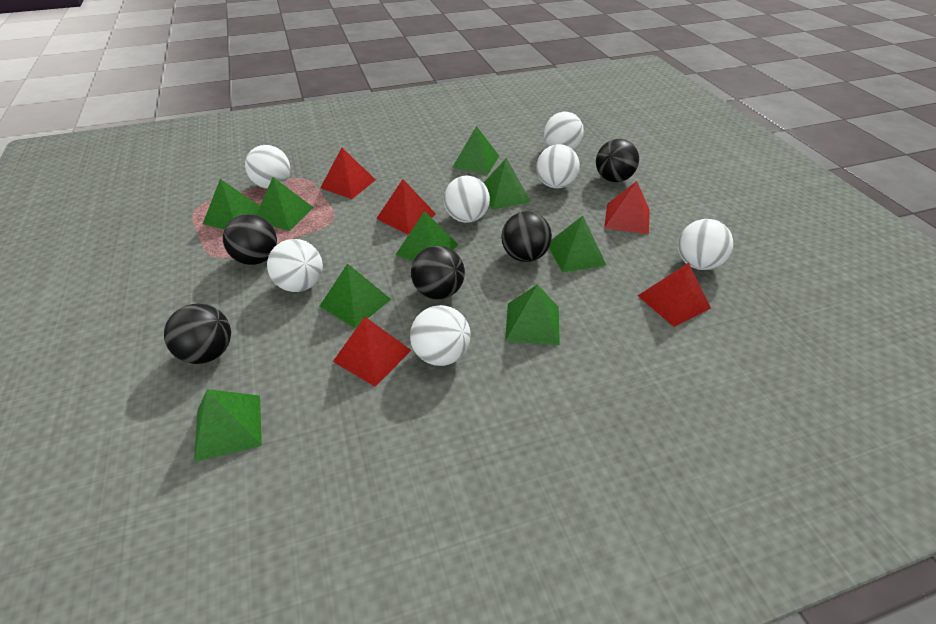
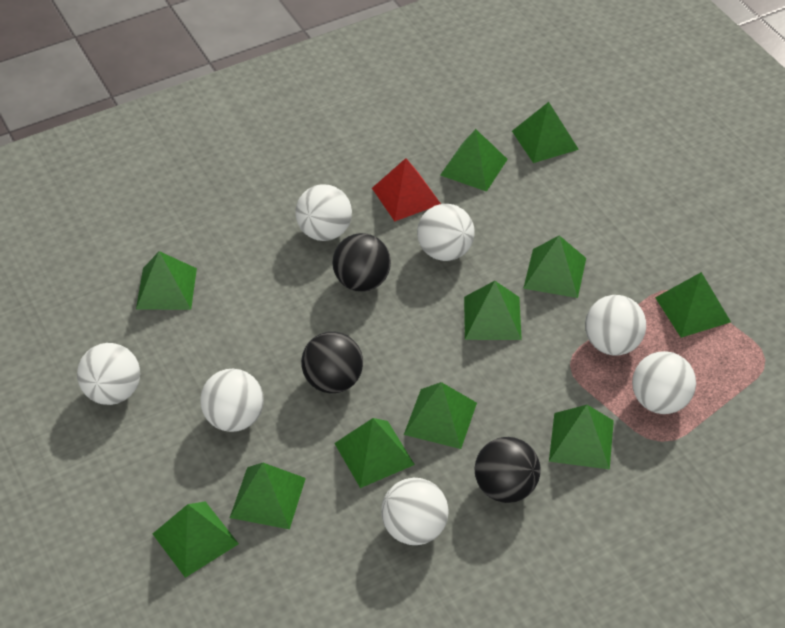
black ball: 5 -> 3
green pyramid: 9 -> 11
red pyramid: 5 -> 1

